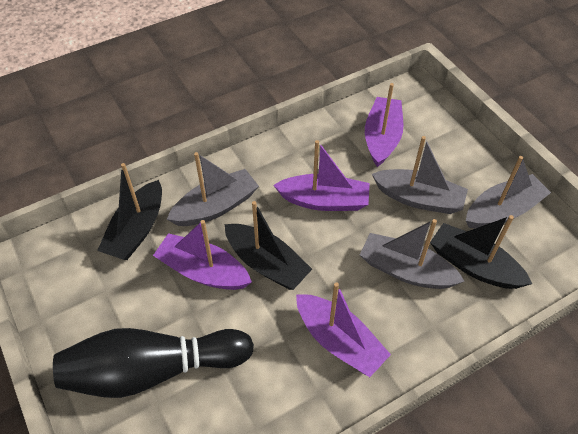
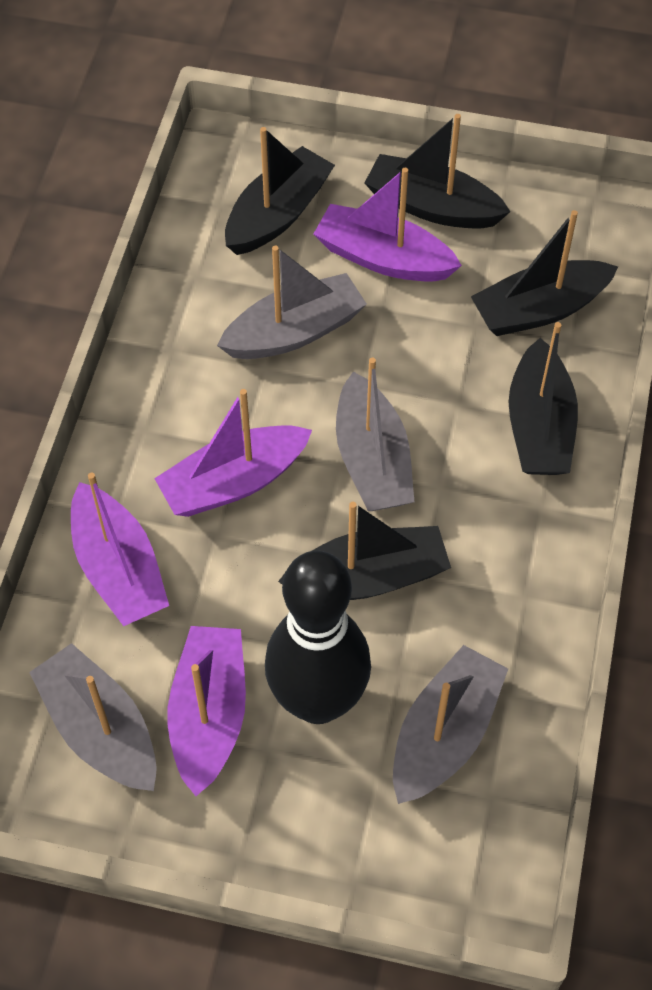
black boat: 3 -> 5

